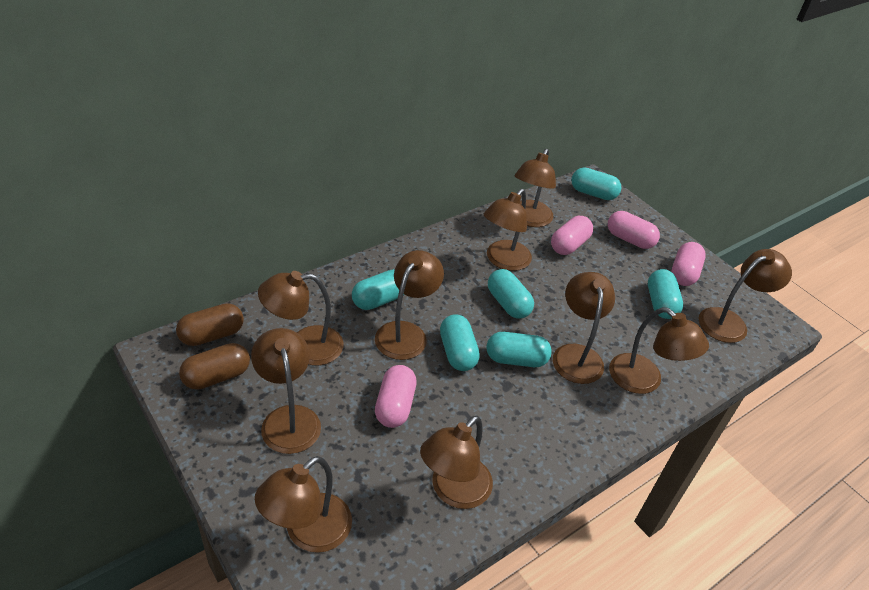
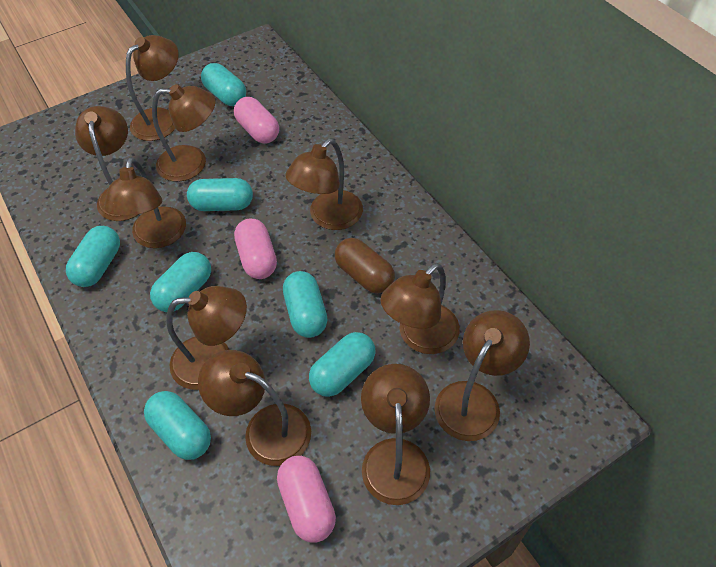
brown capsule: 2 -> 1
pink capsule: 4 -> 3
turquoise capsule: 6 -> 7

